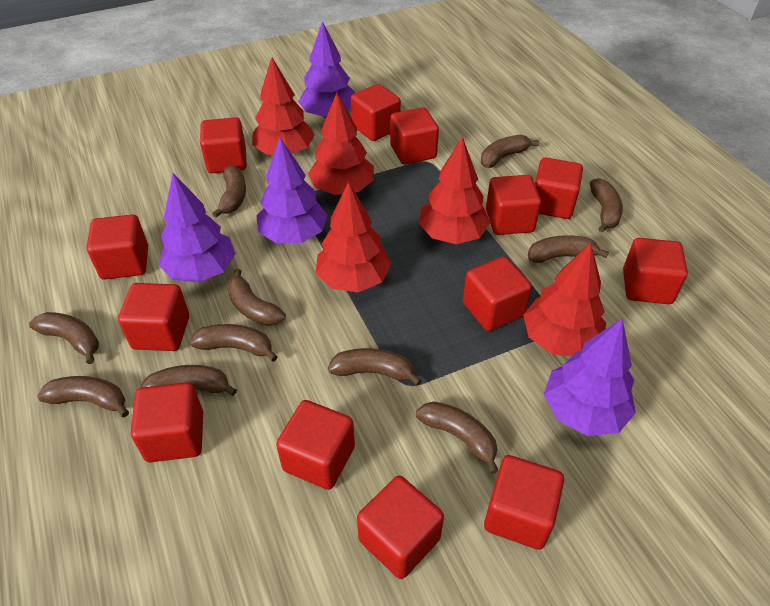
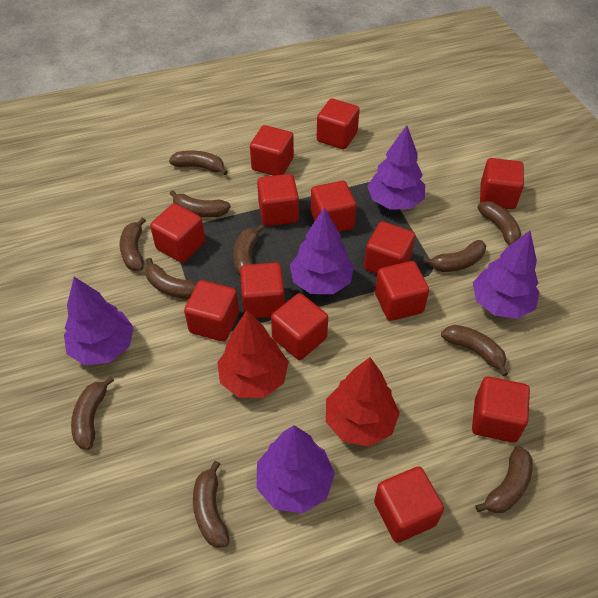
purple tree: 4 -> 5
red tree: 5 -> 2

